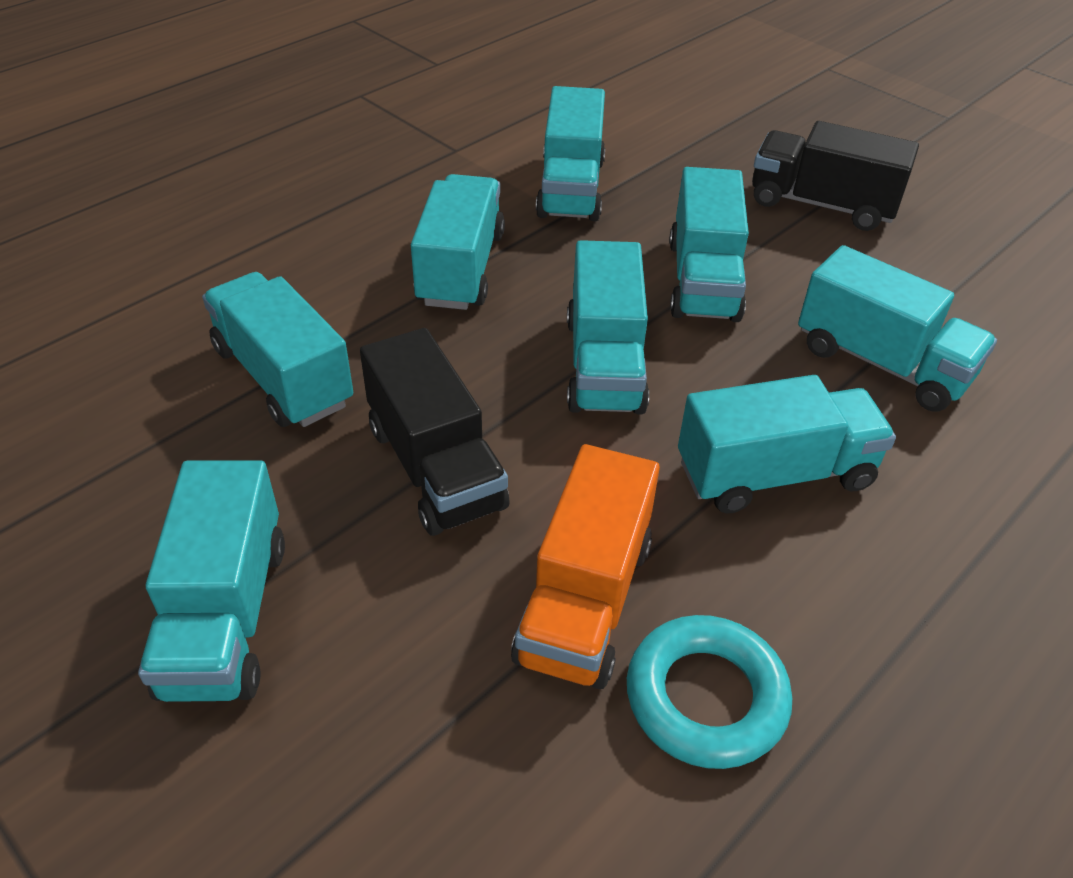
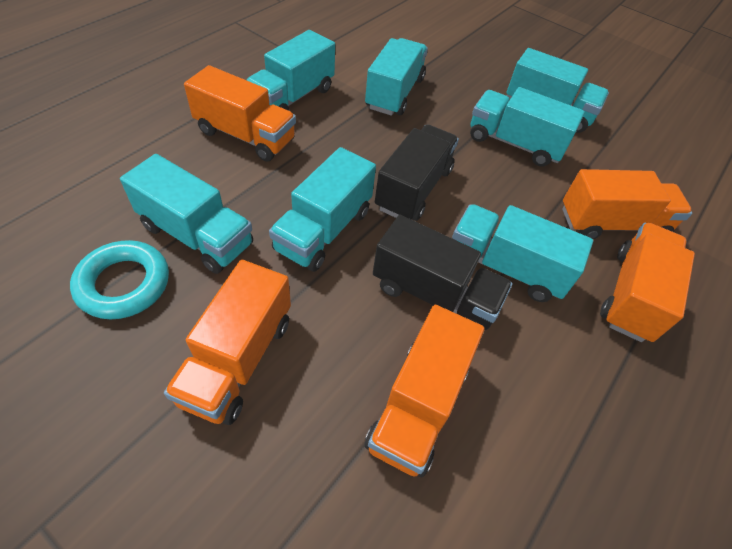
orange truck: 1 -> 5
turquoise truck: 8 -> 7

